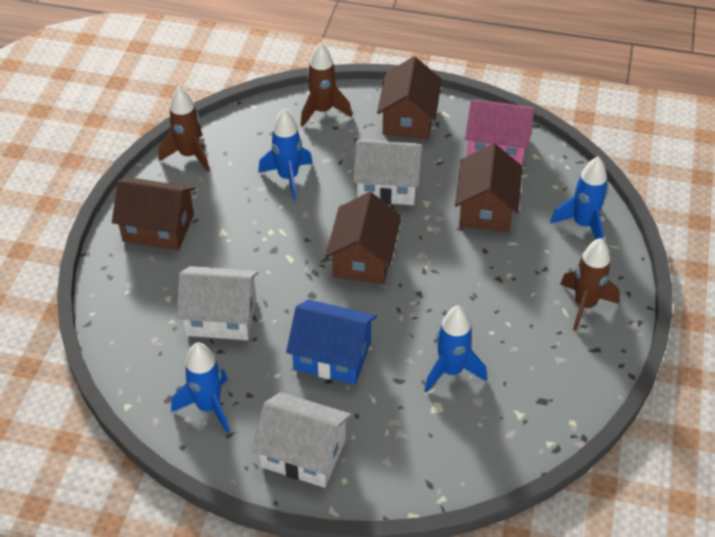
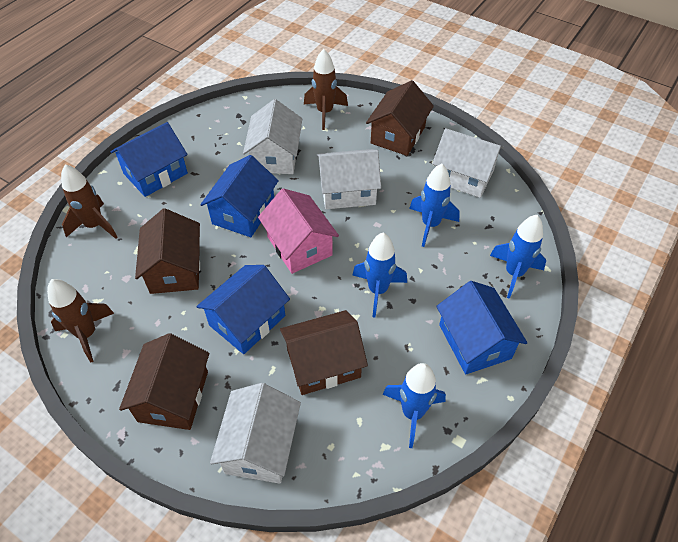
blue house: 1 -> 4
white house: 3 -> 4

